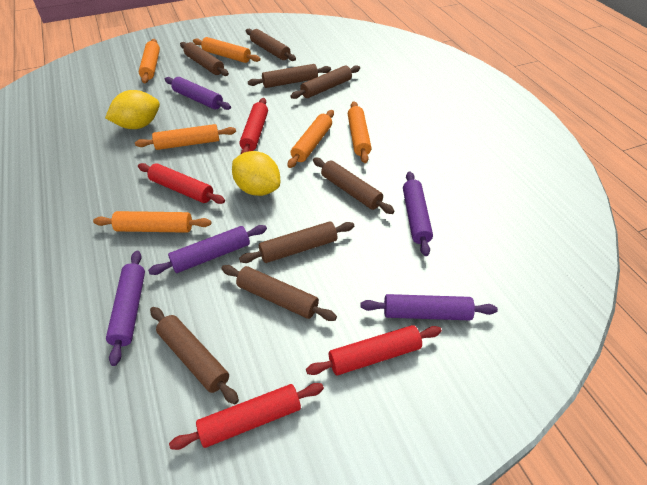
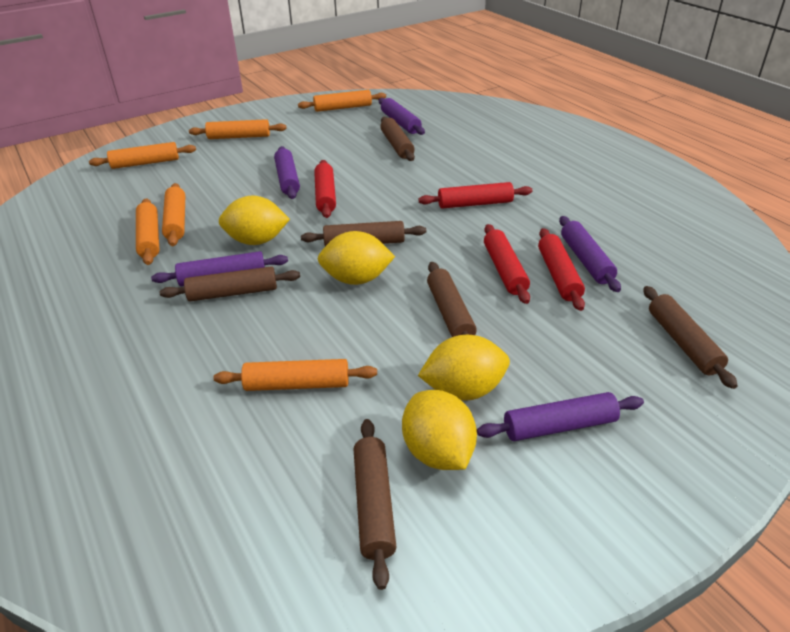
brown rolling pin: 8 -> 6
yellow lemon: 2 -> 4

